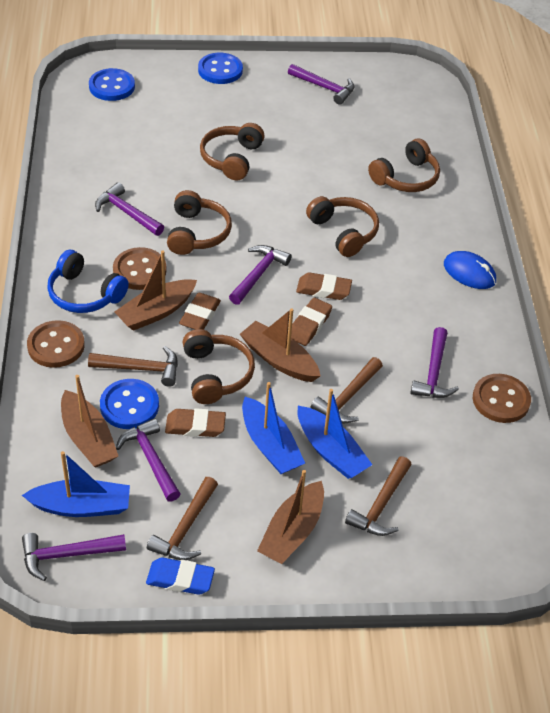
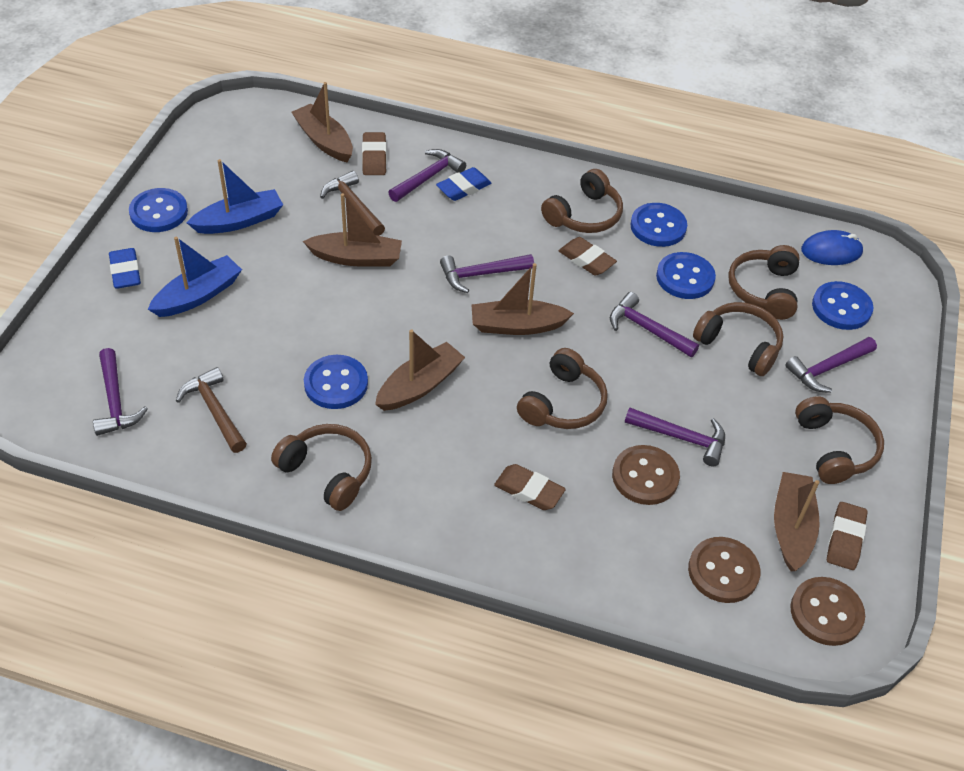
blue boat: 3 -> 2
blue button: 3 -> 5
blue eraser: 1 -> 2
blue headphones: 1 -> 0
brown boat: 4 -> 5
brown hammer: 4 -> 2
brown headphones: 5 -> 6

